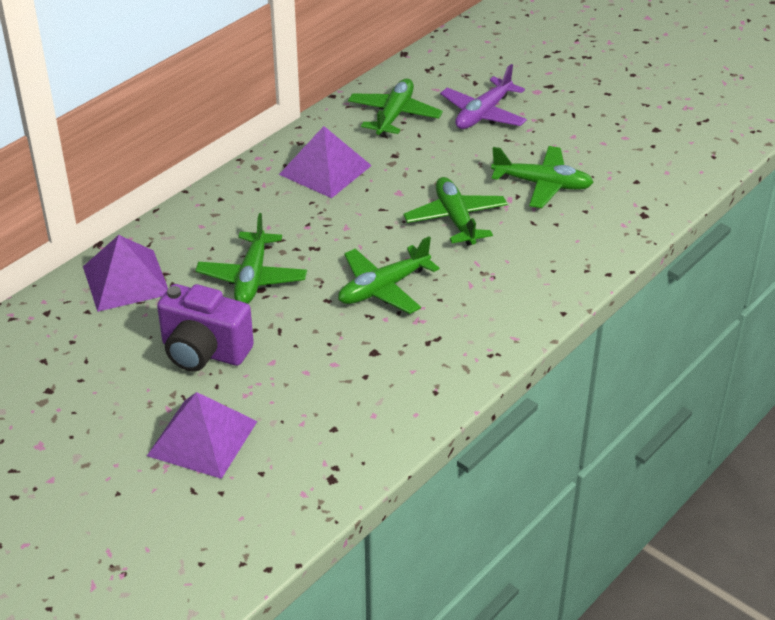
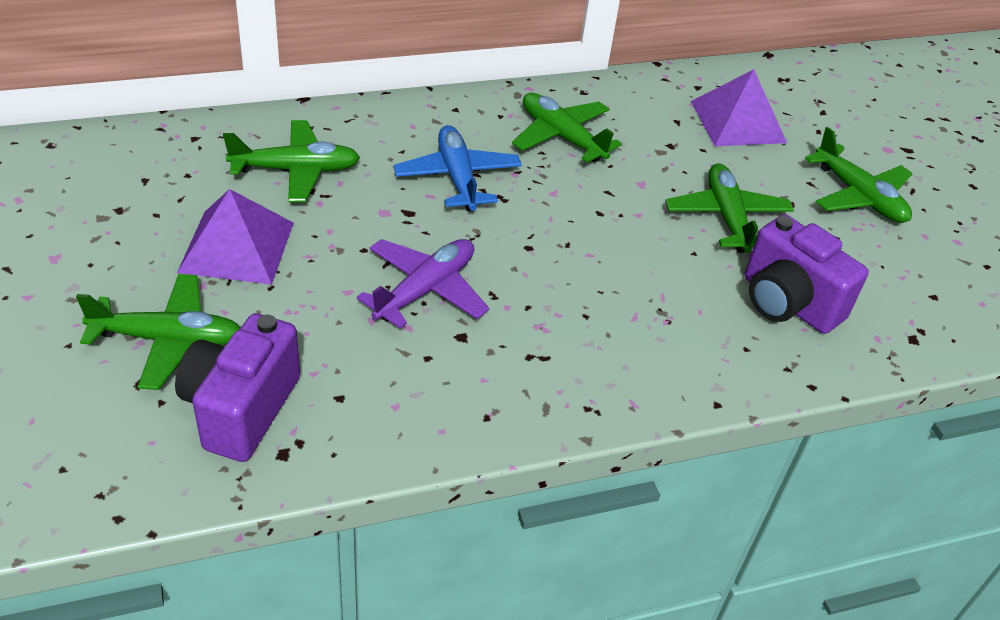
blue plane: 0 -> 1
purple camera: 1 -> 2
purple pyramid: 3 -> 2

